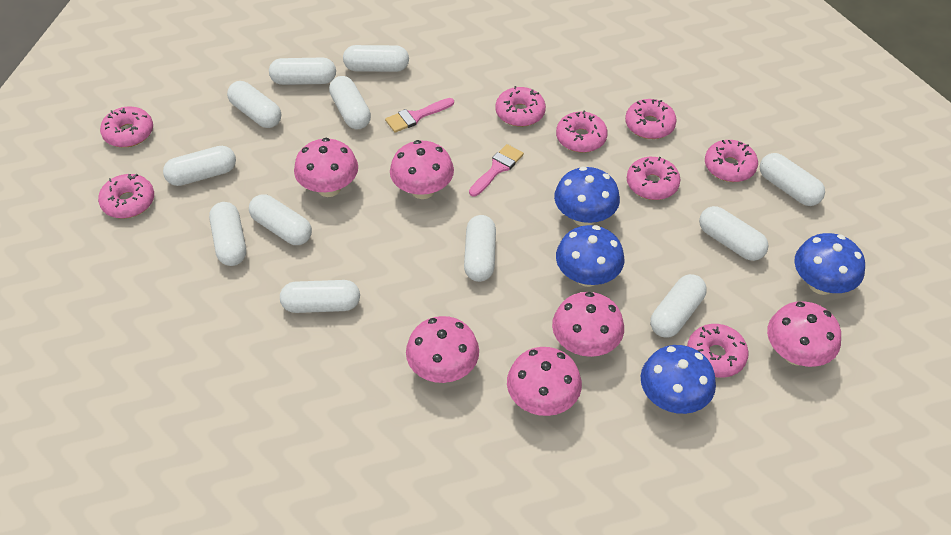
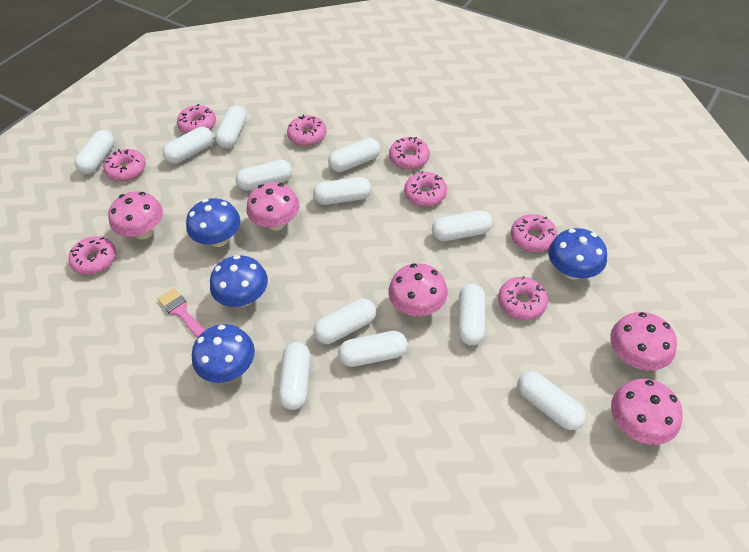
pink brush: 2 -> 1
pink mushroom: 6 -> 5

